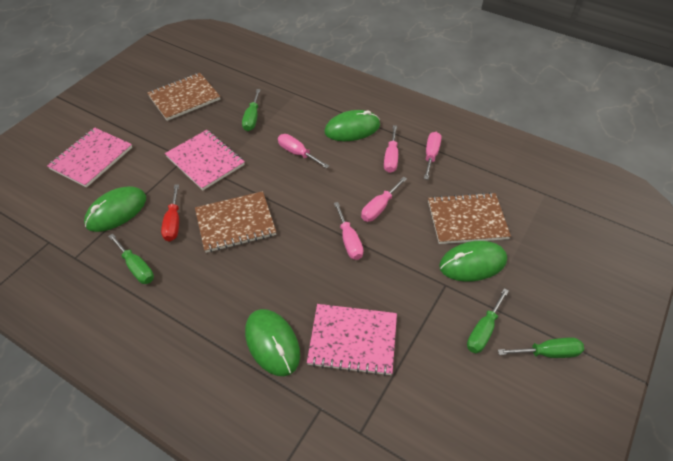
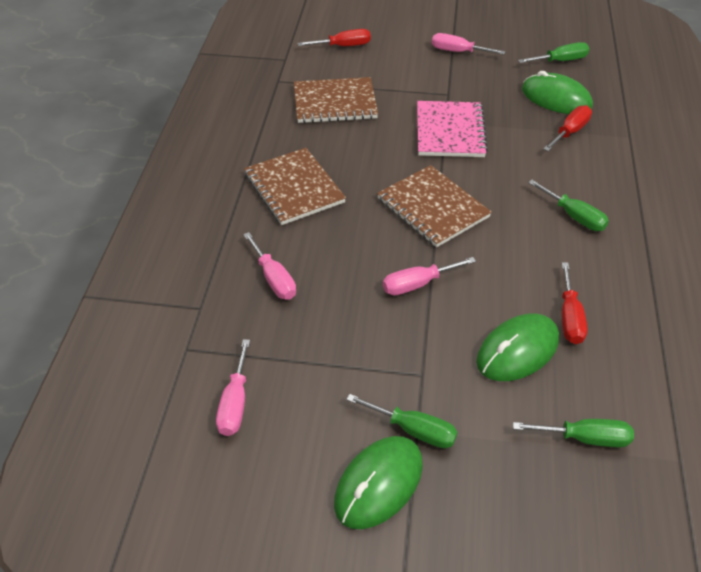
green mouse: 4 -> 3
pink notebook: 3 -> 1
pink screwdriver: 5 -> 4
red screwdriver: 1 -> 3

